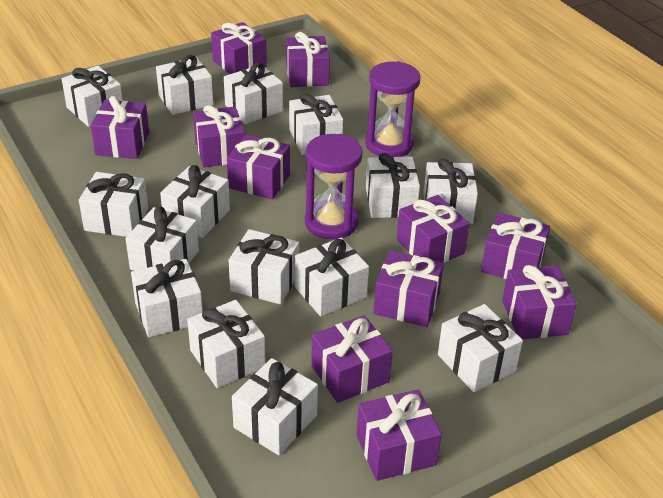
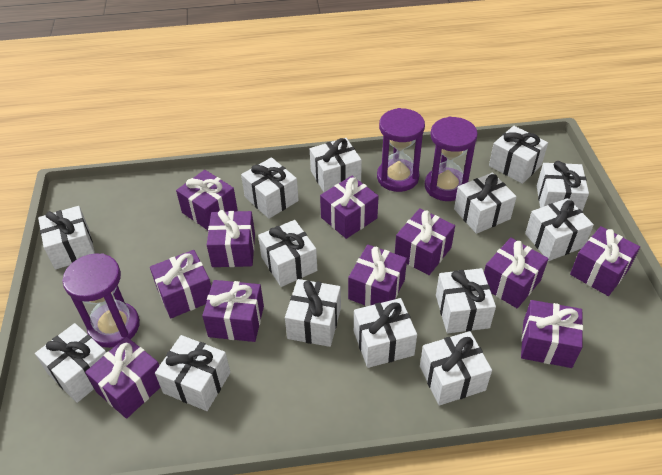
purple hourglass: 2 -> 3
white gift: 15 -> 14

